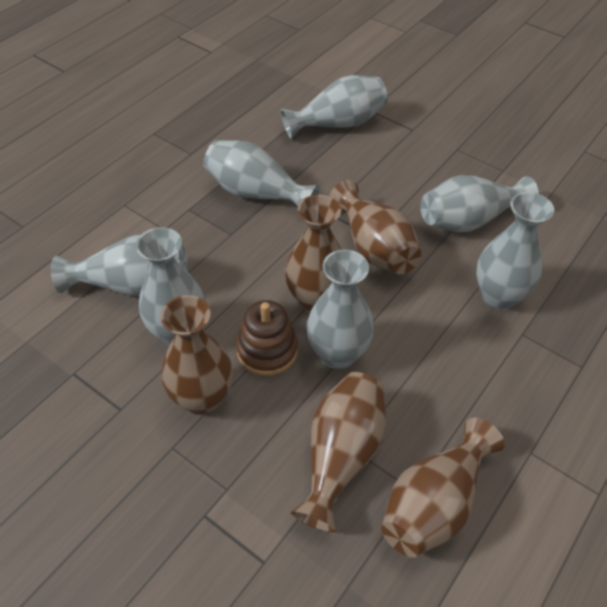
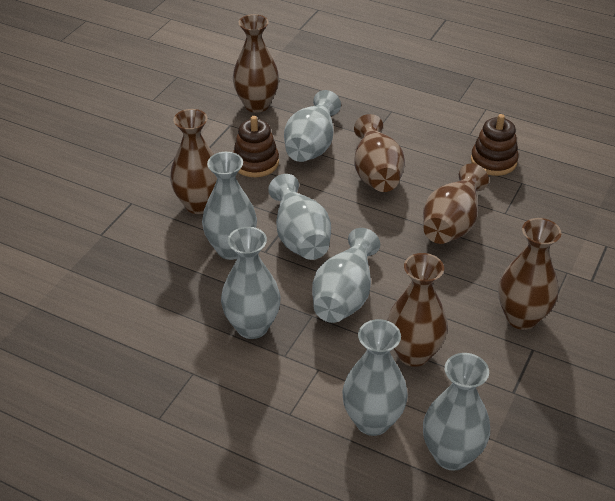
brown stacking toy: 1 -> 2
brown vase: 5 -> 6

